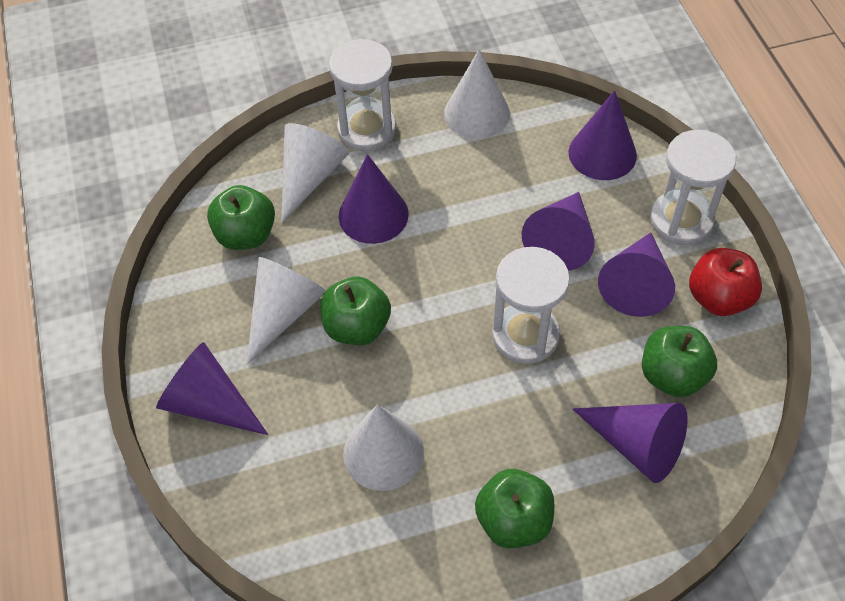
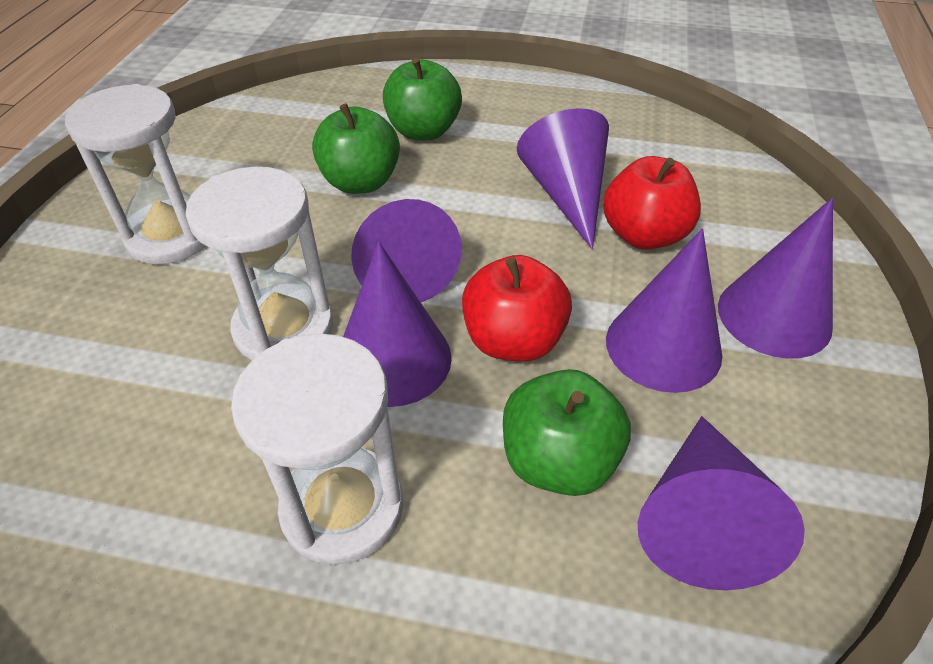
green apple: 4 -> 3
red apple: 1 -> 2
white cone: 4 -> 0

